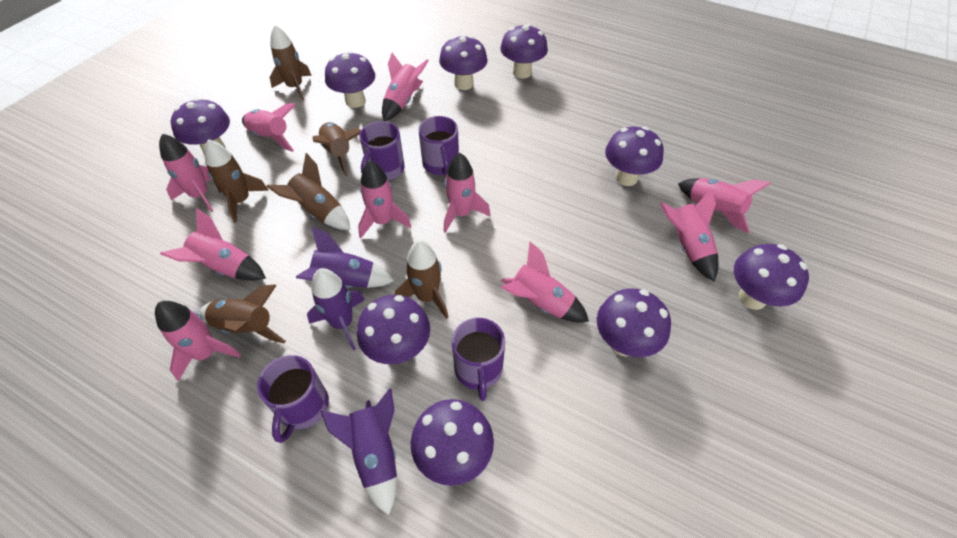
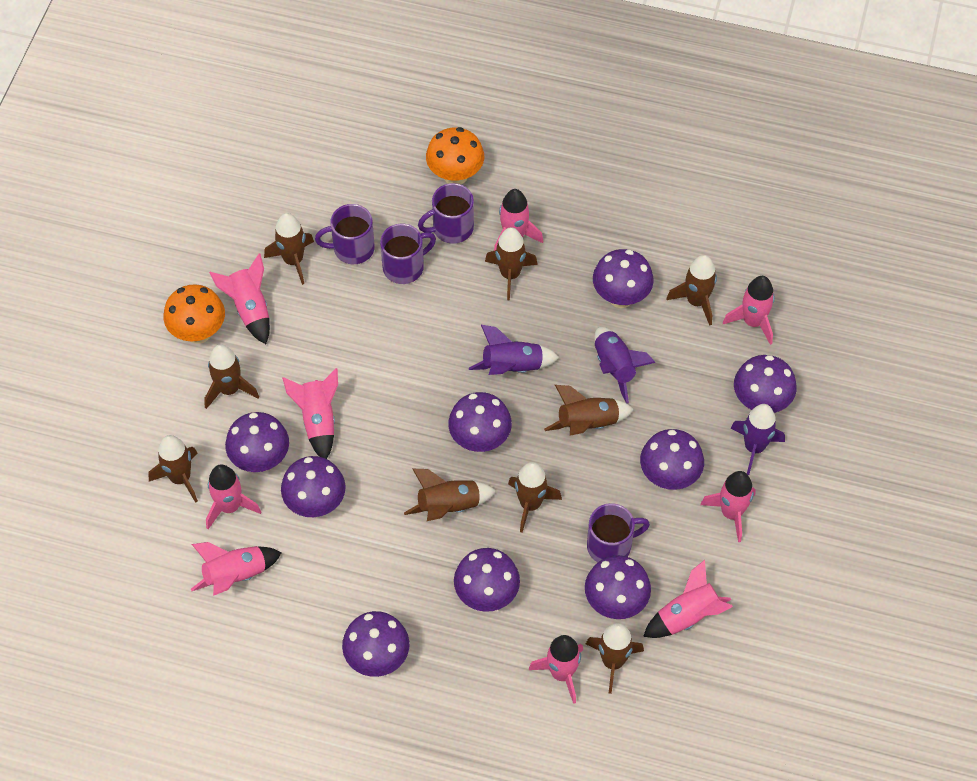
brown rocket: 6 -> 9
orange mushroom: 0 -> 2
pink rocket: 10 -> 9

